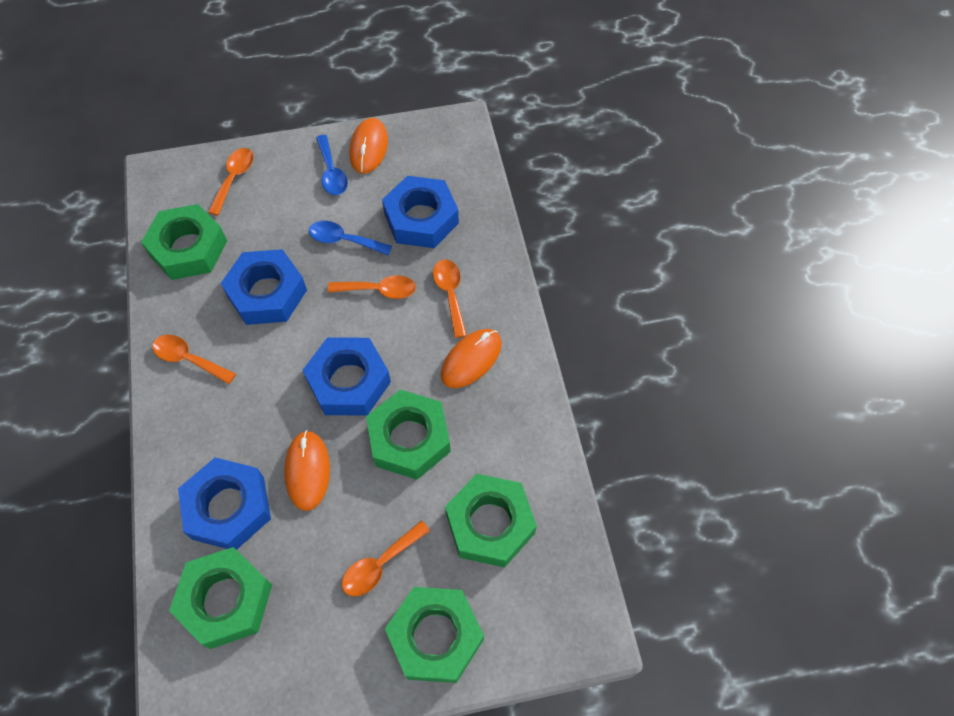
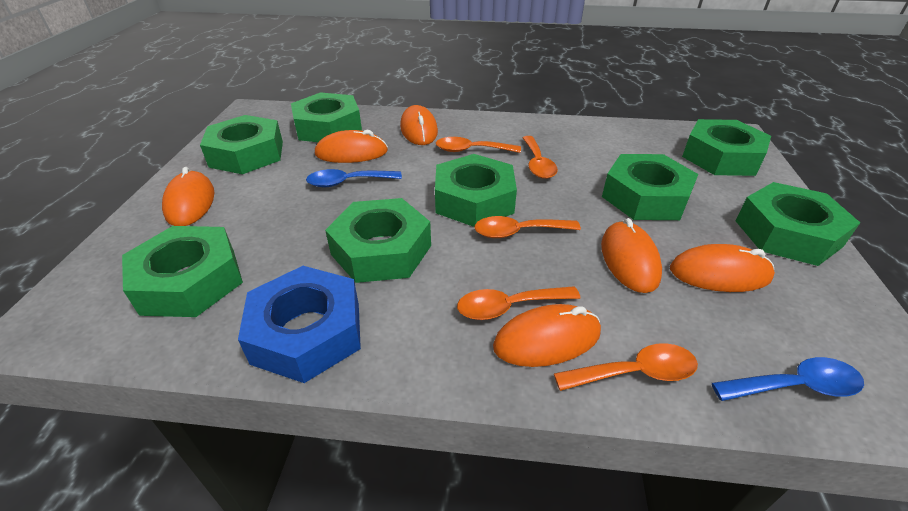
blue nut: 4 -> 1
green nut: 5 -> 8
orange mouse: 3 -> 6

